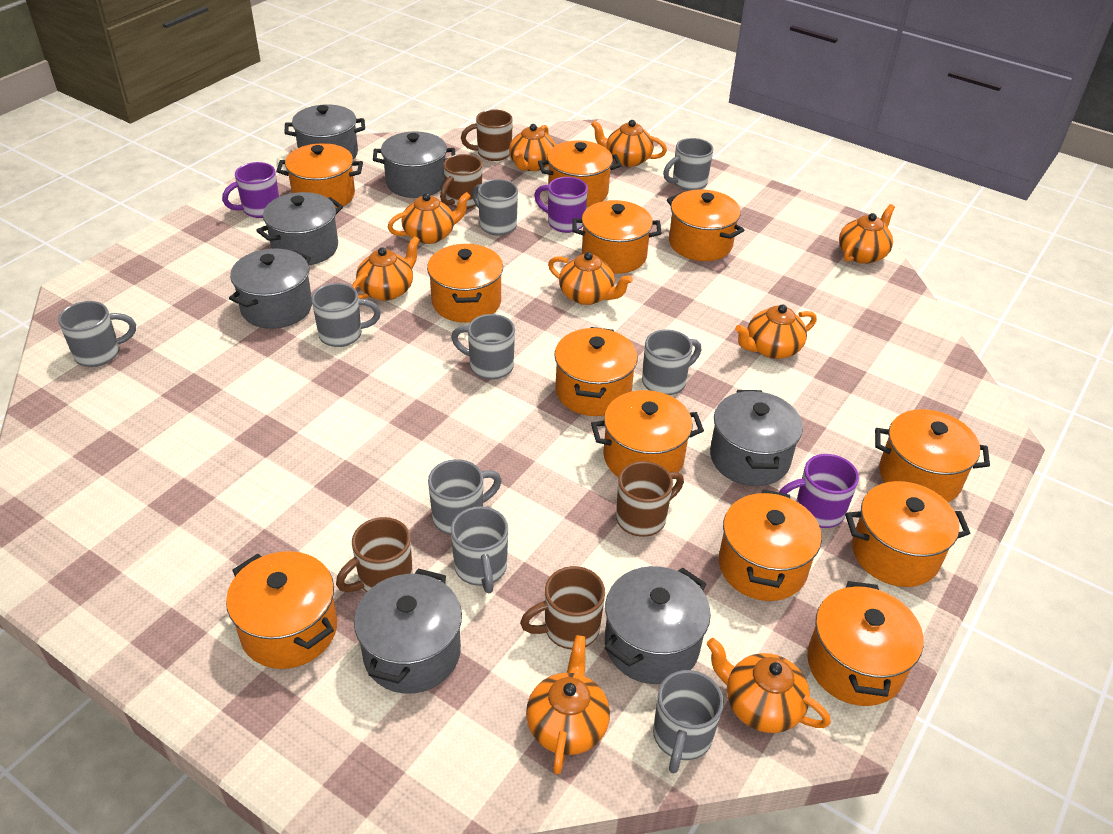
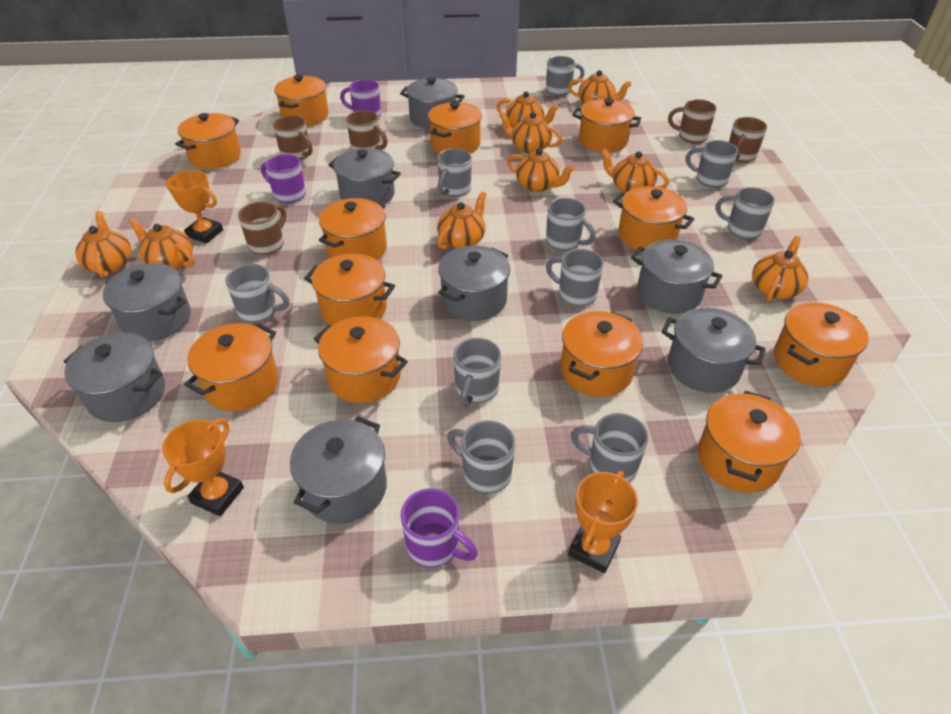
grey mug: 9 -> 10
grey pot: 7 -> 8
orange trophy: 0 -> 3

